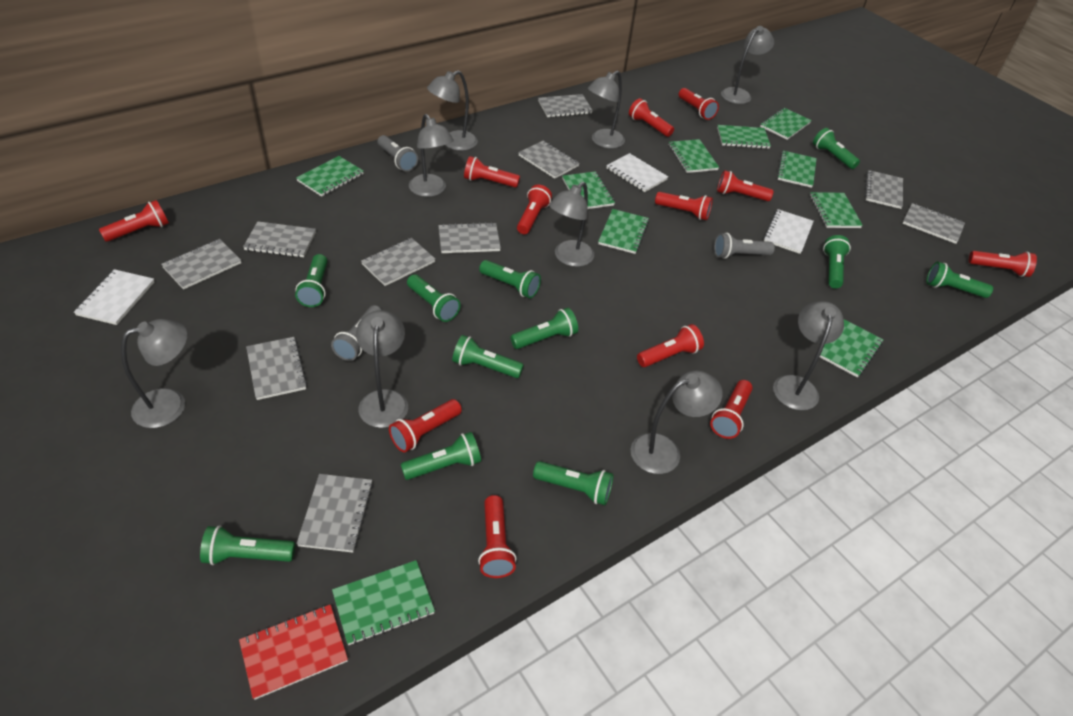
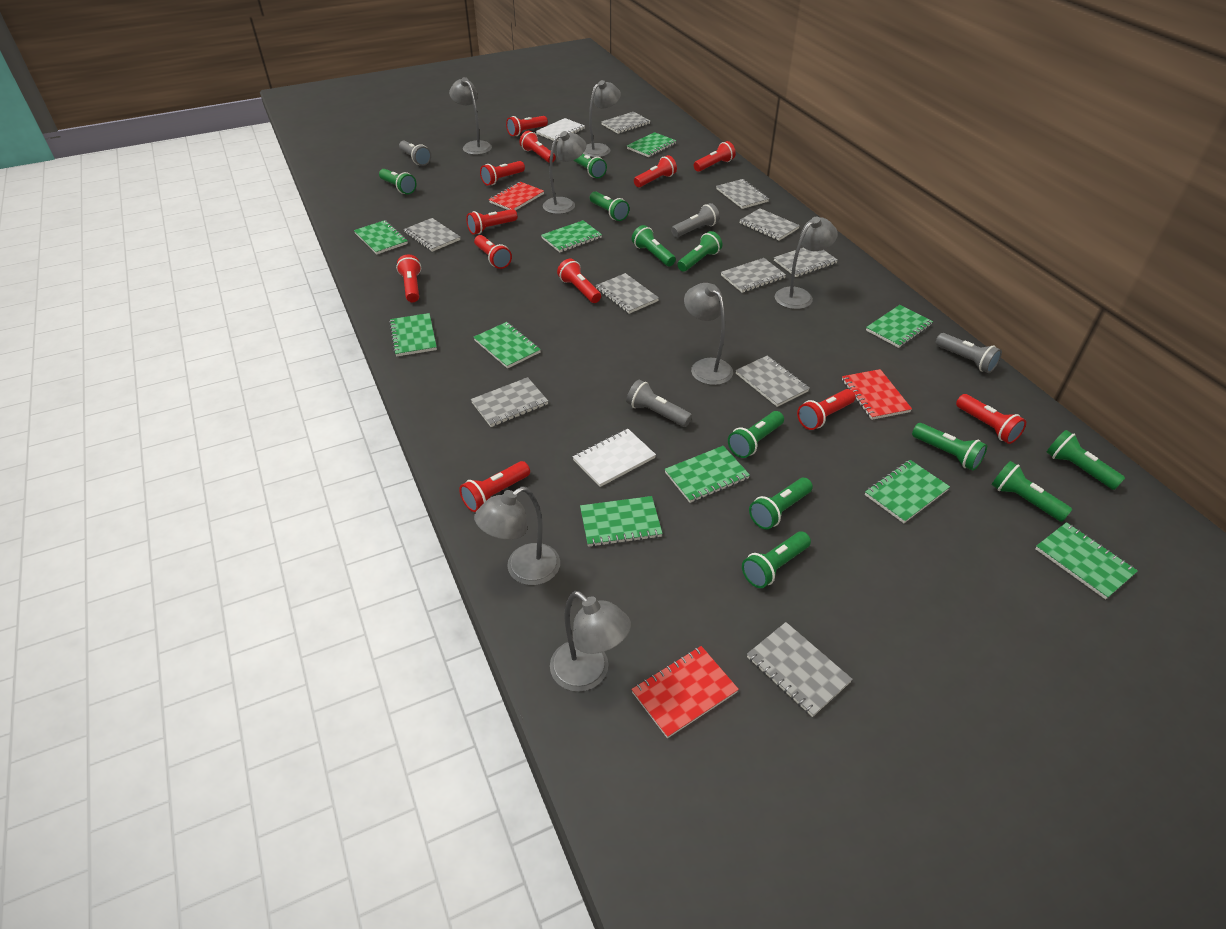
grey flashlight: 3 -> 4
grey lamp: 9 -> 7
red notebook: 1 -> 3
white notebook: 3 -> 2

